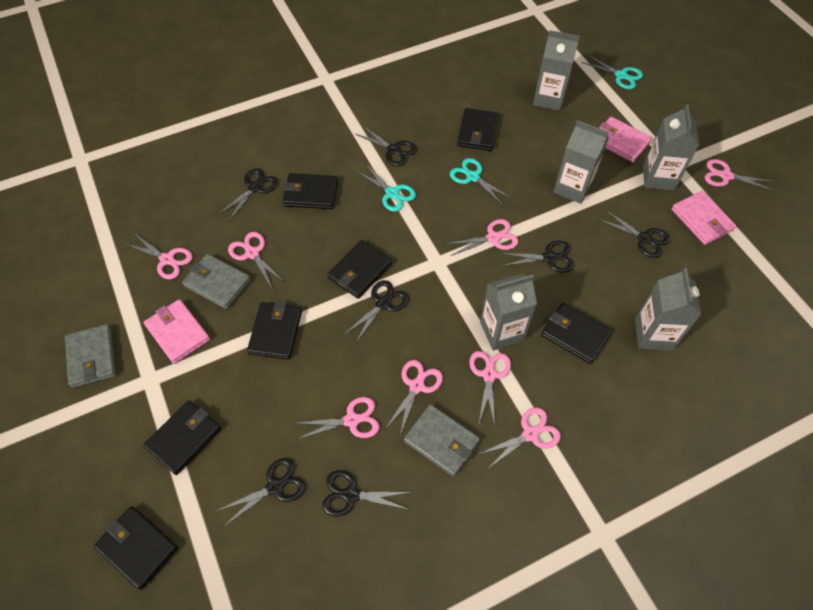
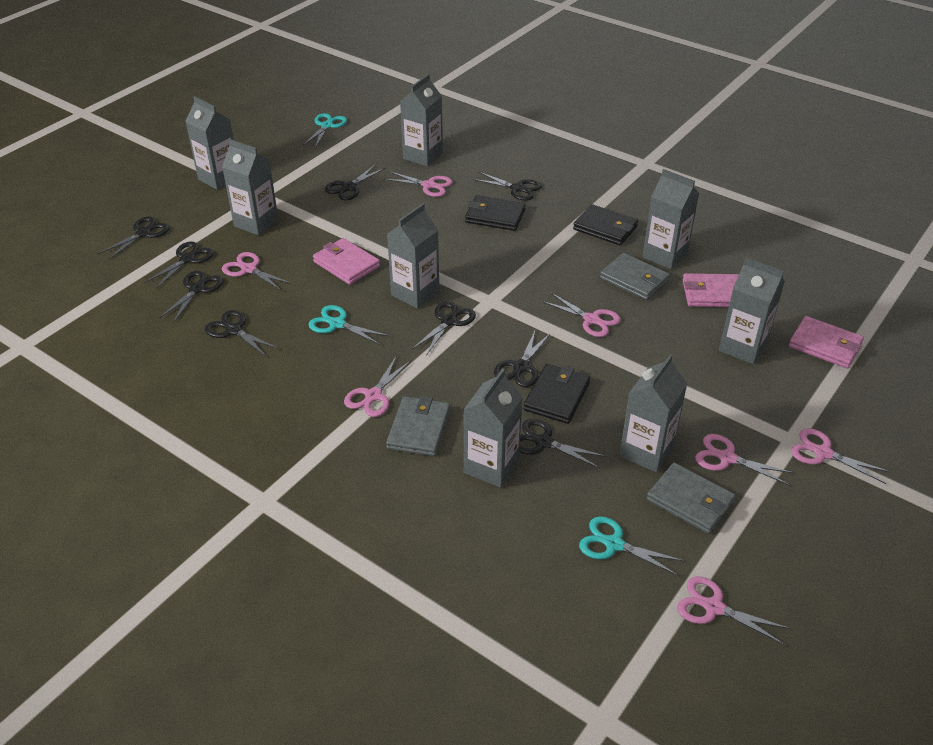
black scissors: 7 -> 9
black wallet: 7 -> 3
grey carton: 5 -> 8
pink scissors: 8 -> 7

